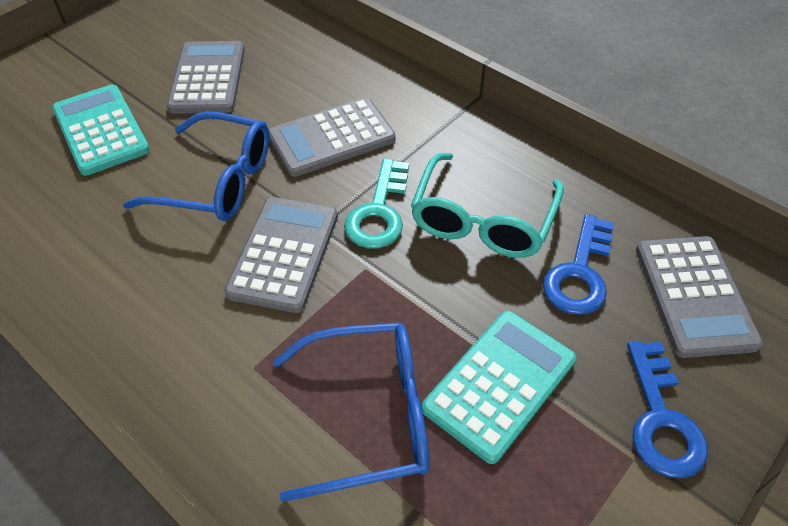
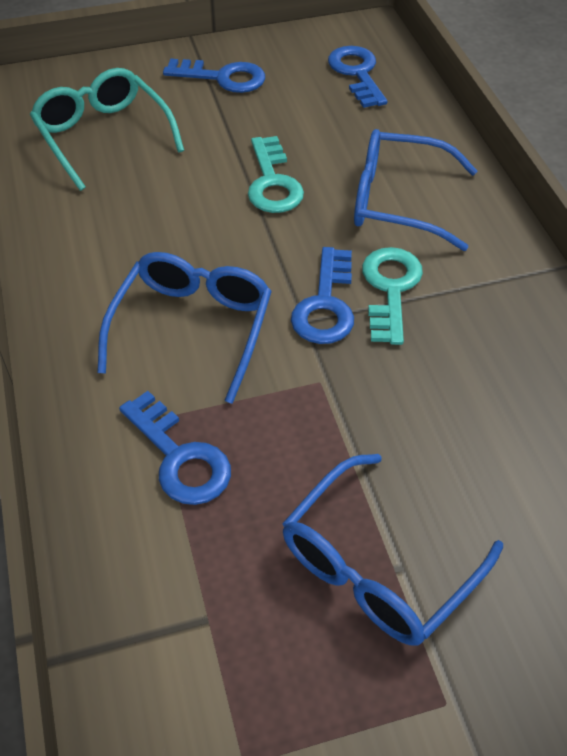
blue glasses: 2 -> 3
blue key: 2 -> 4
grey calculator: 4 -> 0
turquoise calculator: 2 -> 0
turquoise key: 1 -> 2

